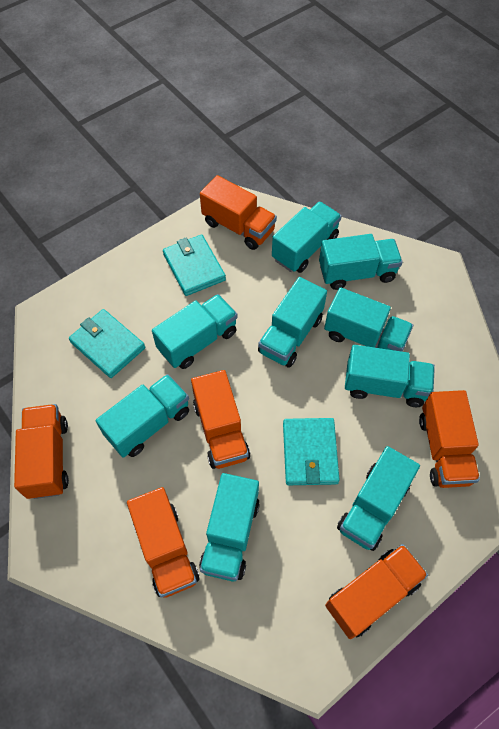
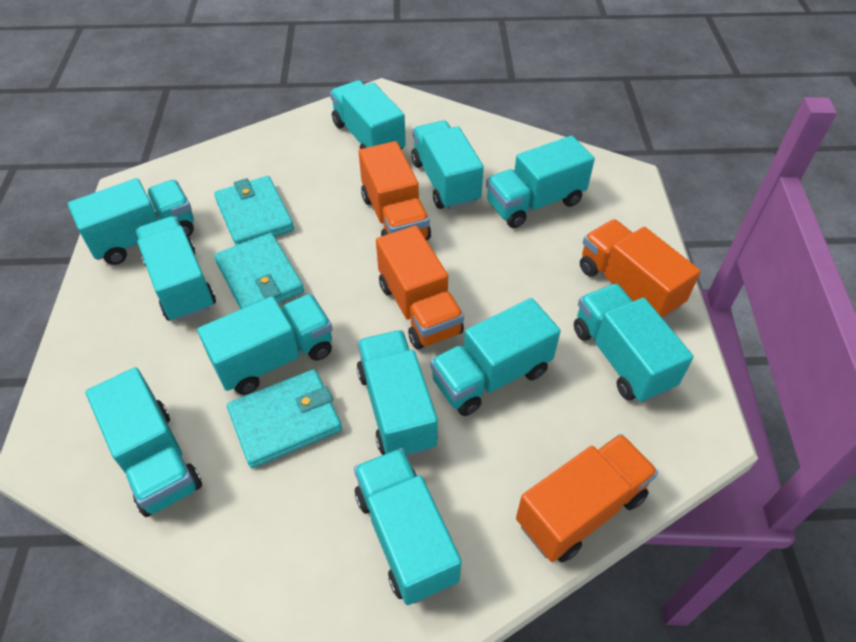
orange truck: 6 -> 4
turquoise truck: 9 -> 11

